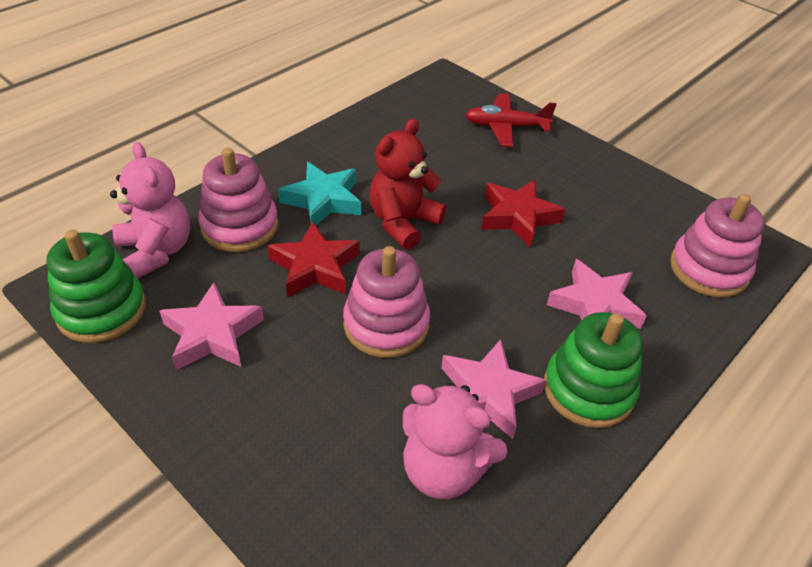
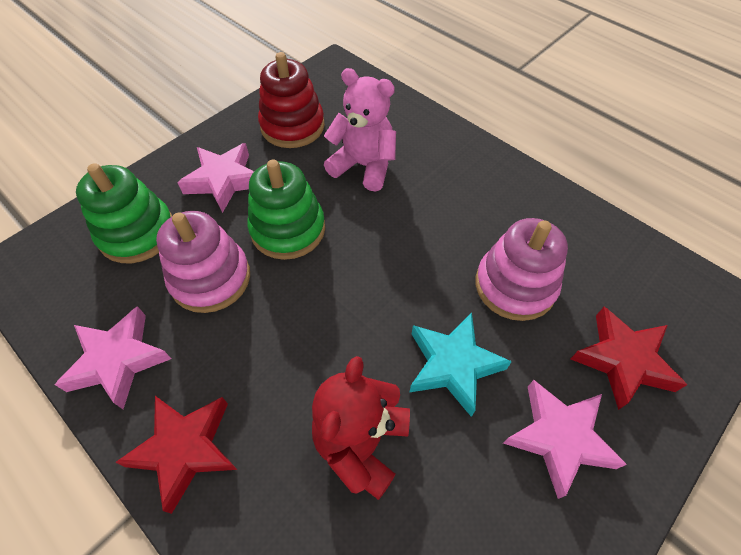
pink stacking toy: 3 -> 2
pink teddy bear: 2 -> 1
red plane: 1 -> 0
red stacking toy: 0 -> 1

